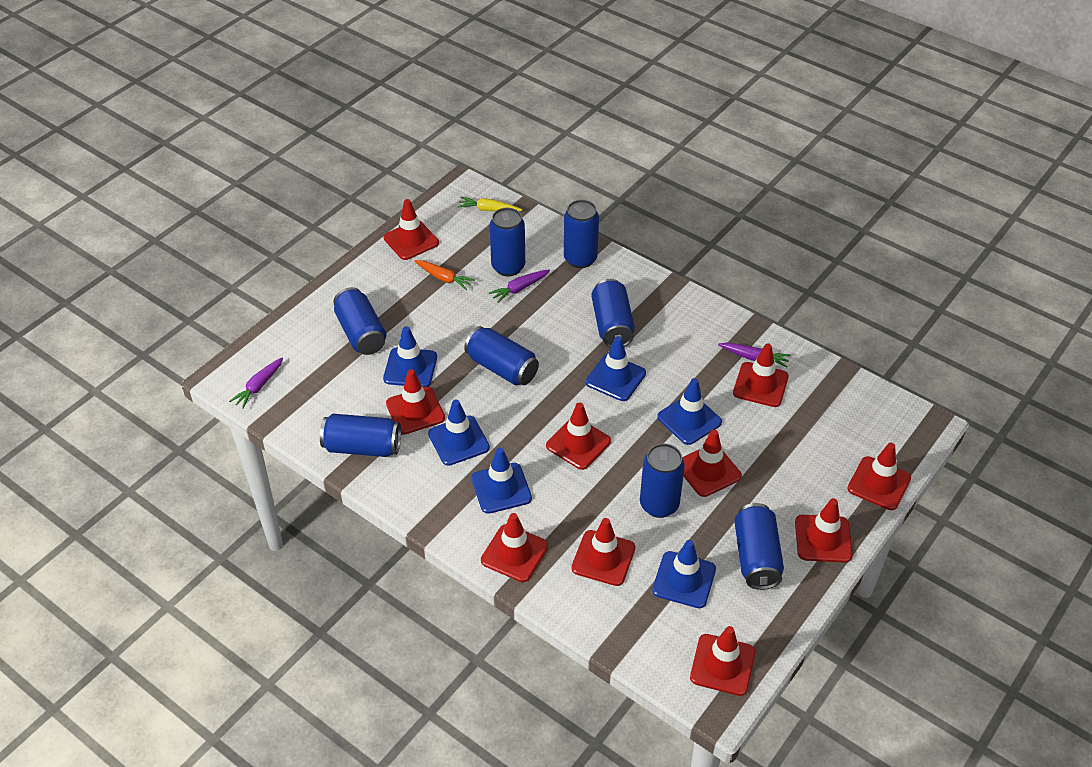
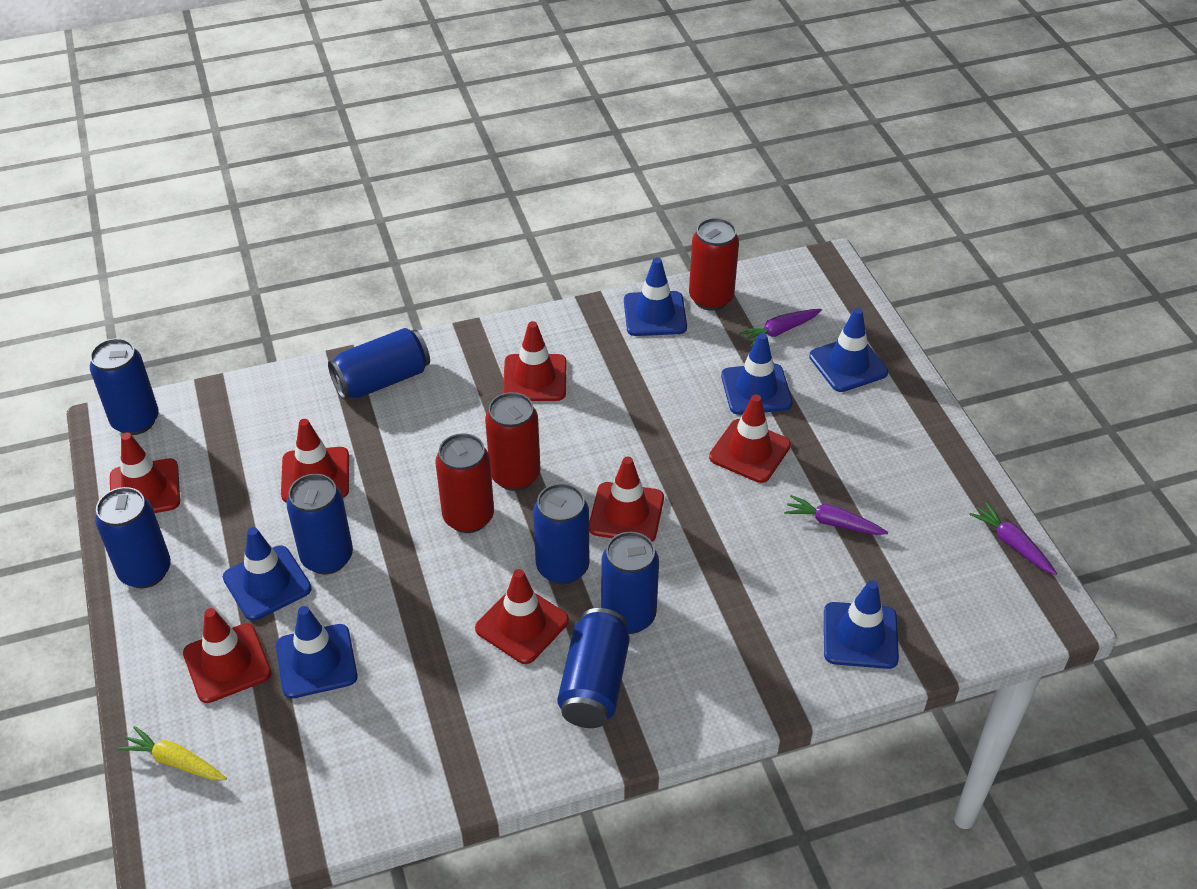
blue can: 8 -> 7
orange carrot: 1 -> 0
red can: 0 -> 3
red traffic cone: 10 -> 7

